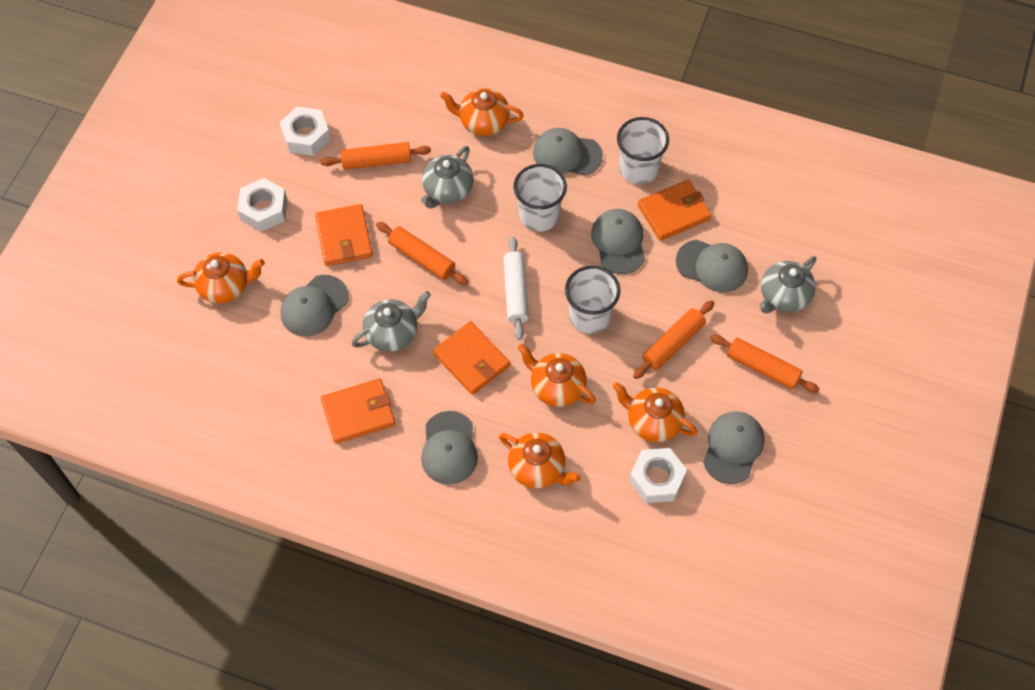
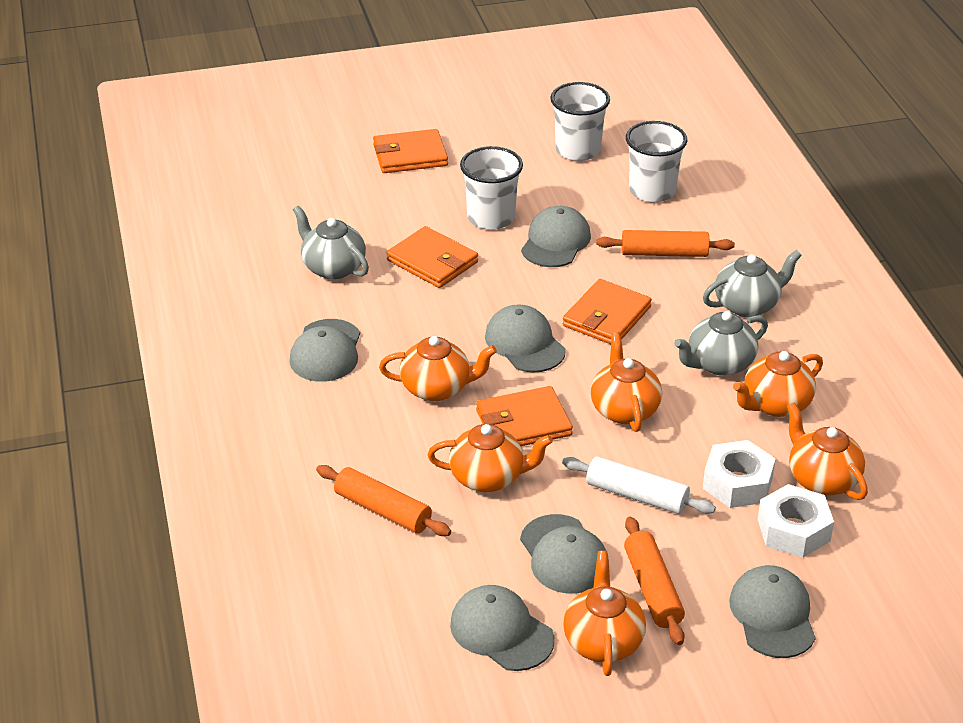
orange rolling pin: 4 -> 3
orange teapot: 5 -> 6
white nut: 3 -> 2

